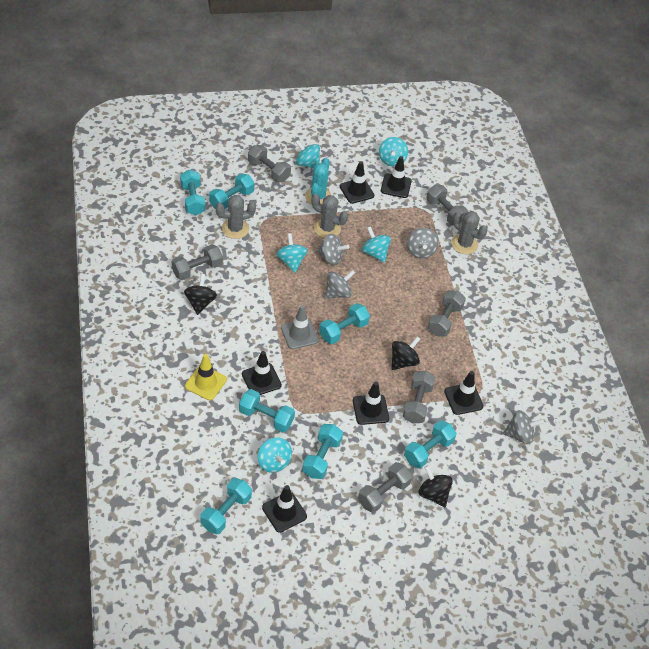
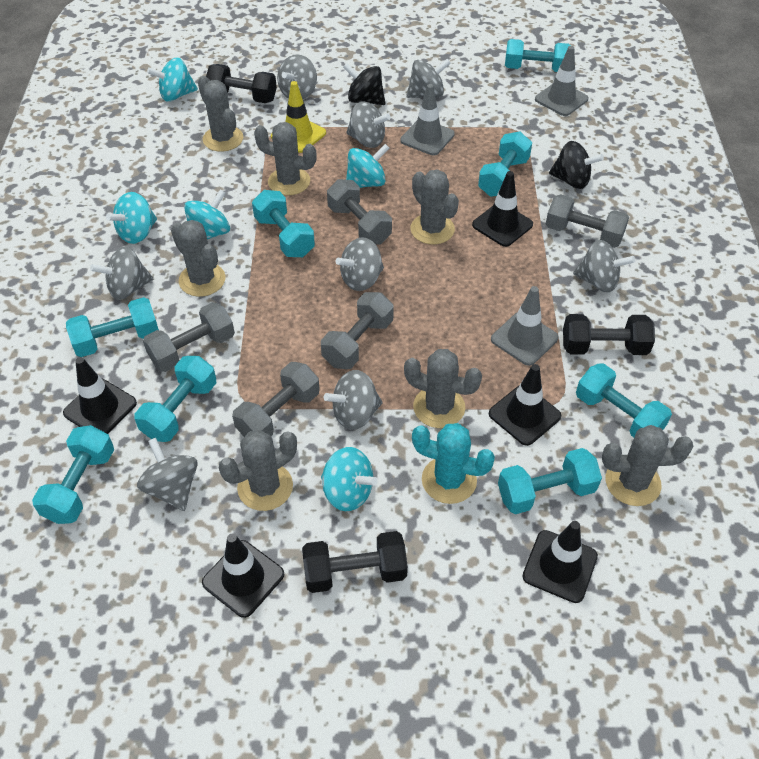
black dumbbell: 0 -> 3
black spinning top: 3 -> 2
black traffic cone: 6 -> 5
grey cactus: 3 -> 7
grey dumbbell: 6 -> 5
grey spinning top: 4 -> 8
grey traffic cone: 1 -> 3
turquoise dumbbell: 7 -> 8

